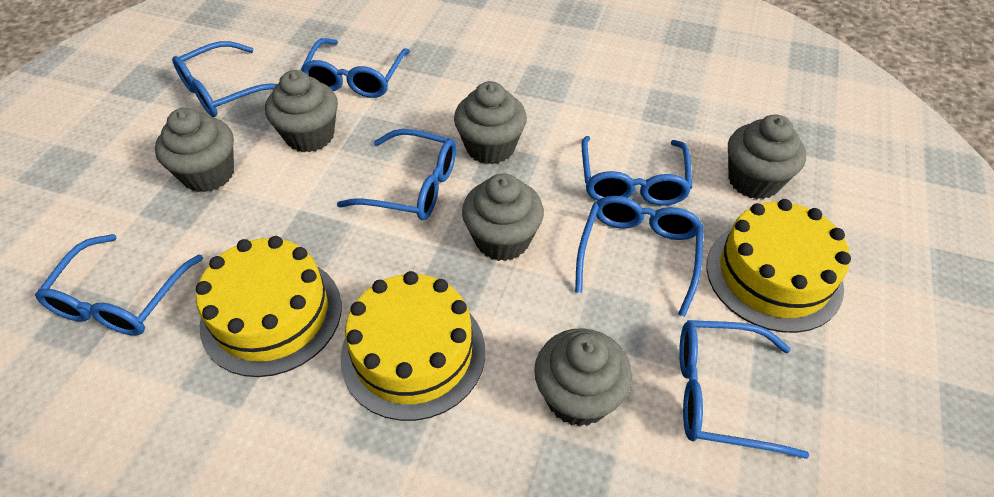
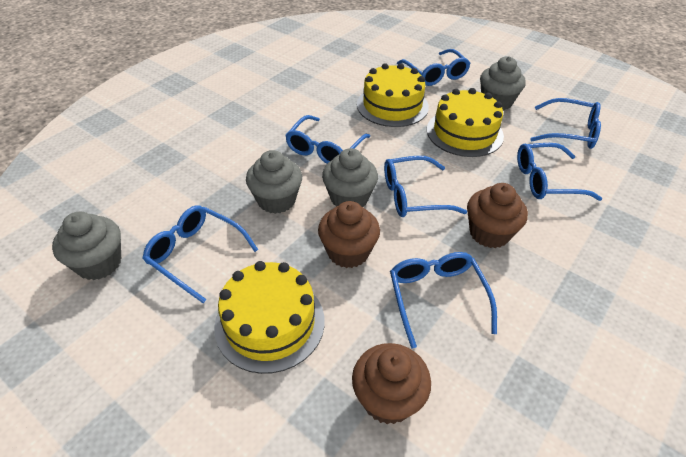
brown cupcake: 0 -> 3
grey cupcake: 6 -> 4

